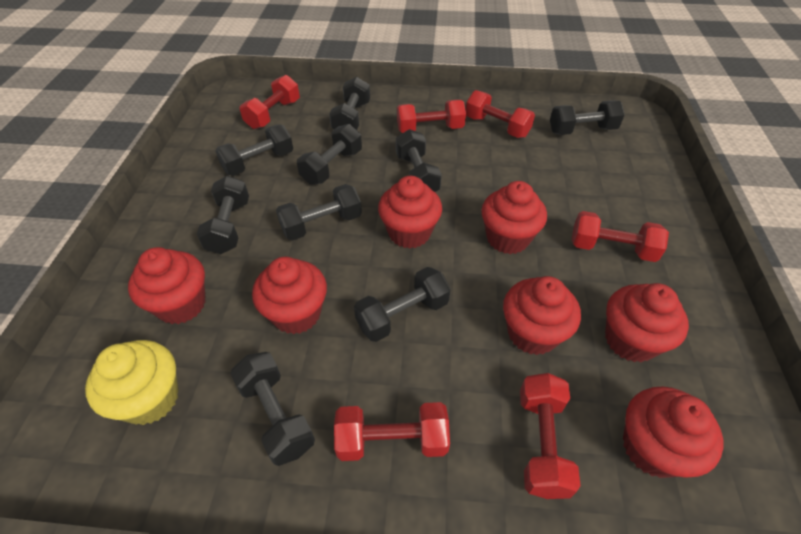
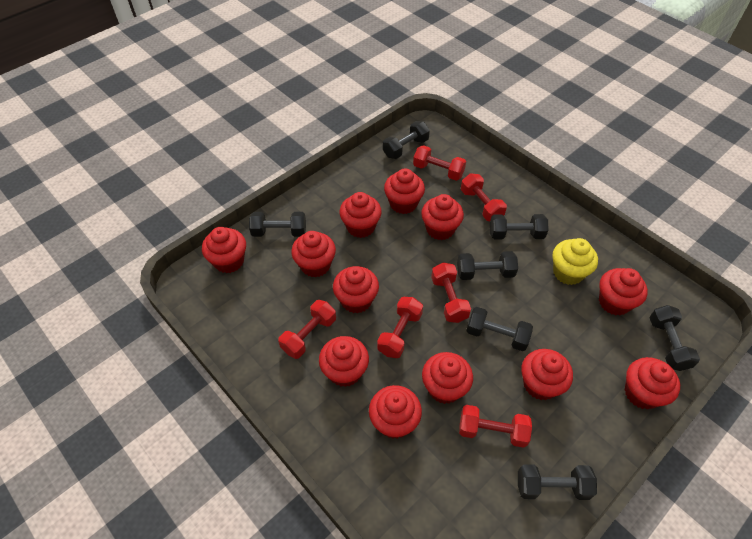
black dumbbell: 9 -> 7
red cupcake: 7 -> 12

